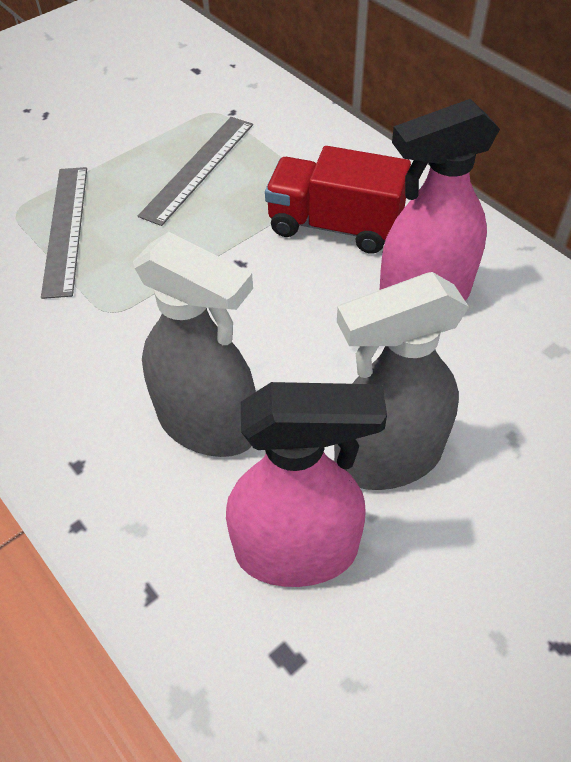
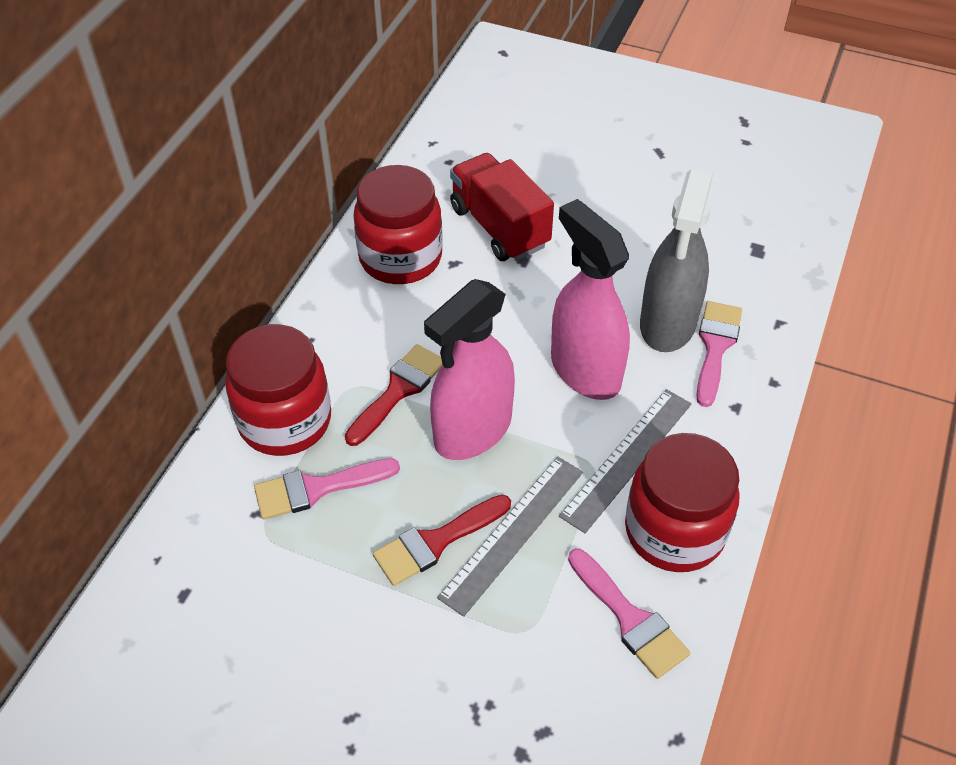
grey spray bottle: 2 -> 1
pink brush: 0 -> 3
red brush: 0 -> 2
red jar: 0 -> 3

